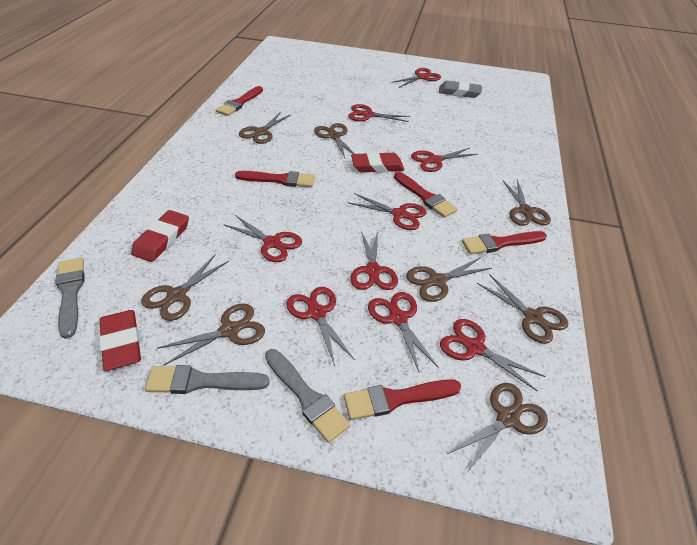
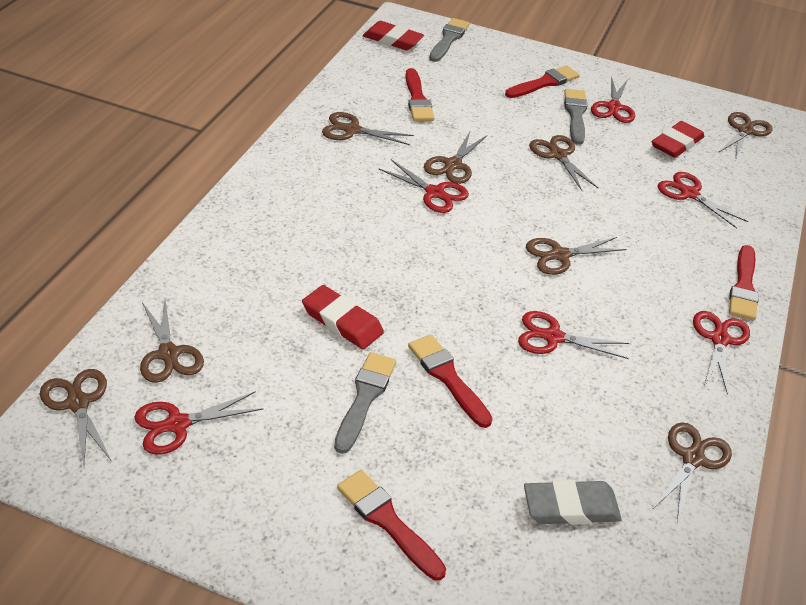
red scissors: 9 -> 6

